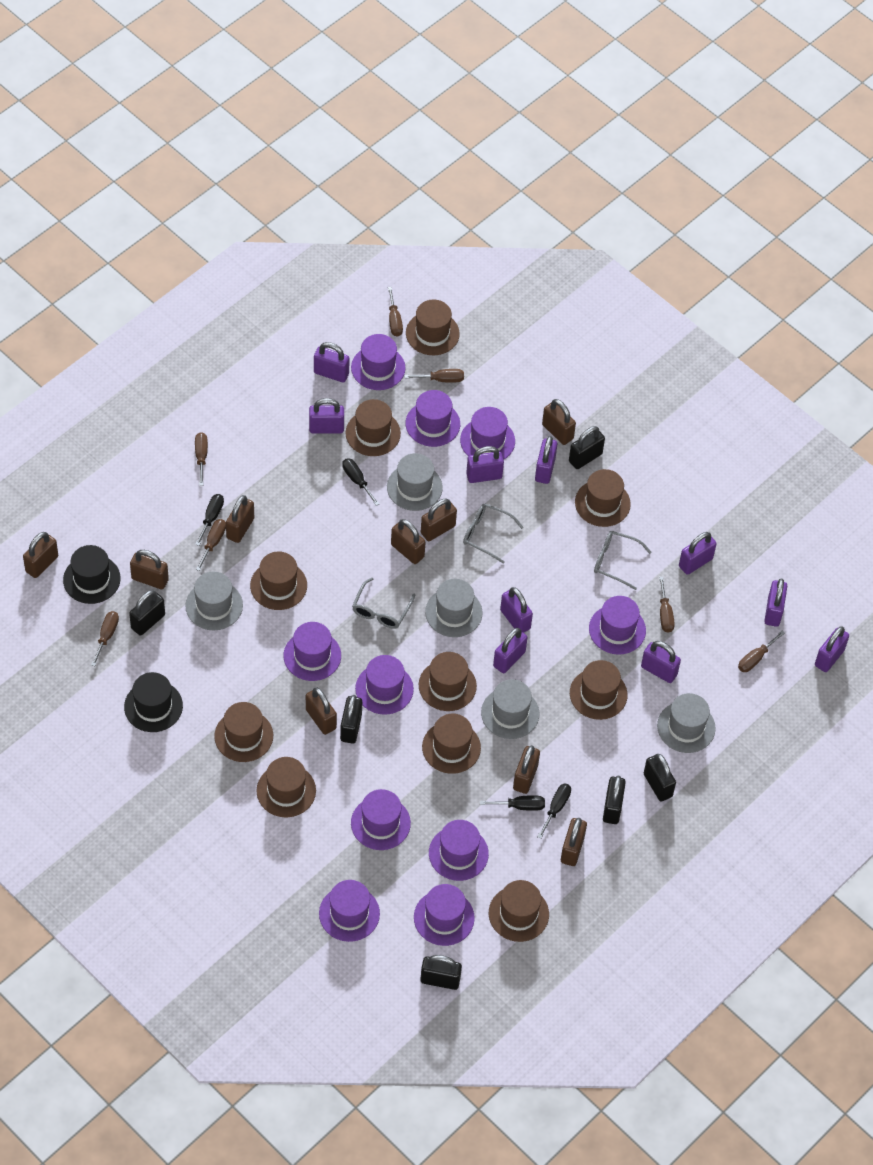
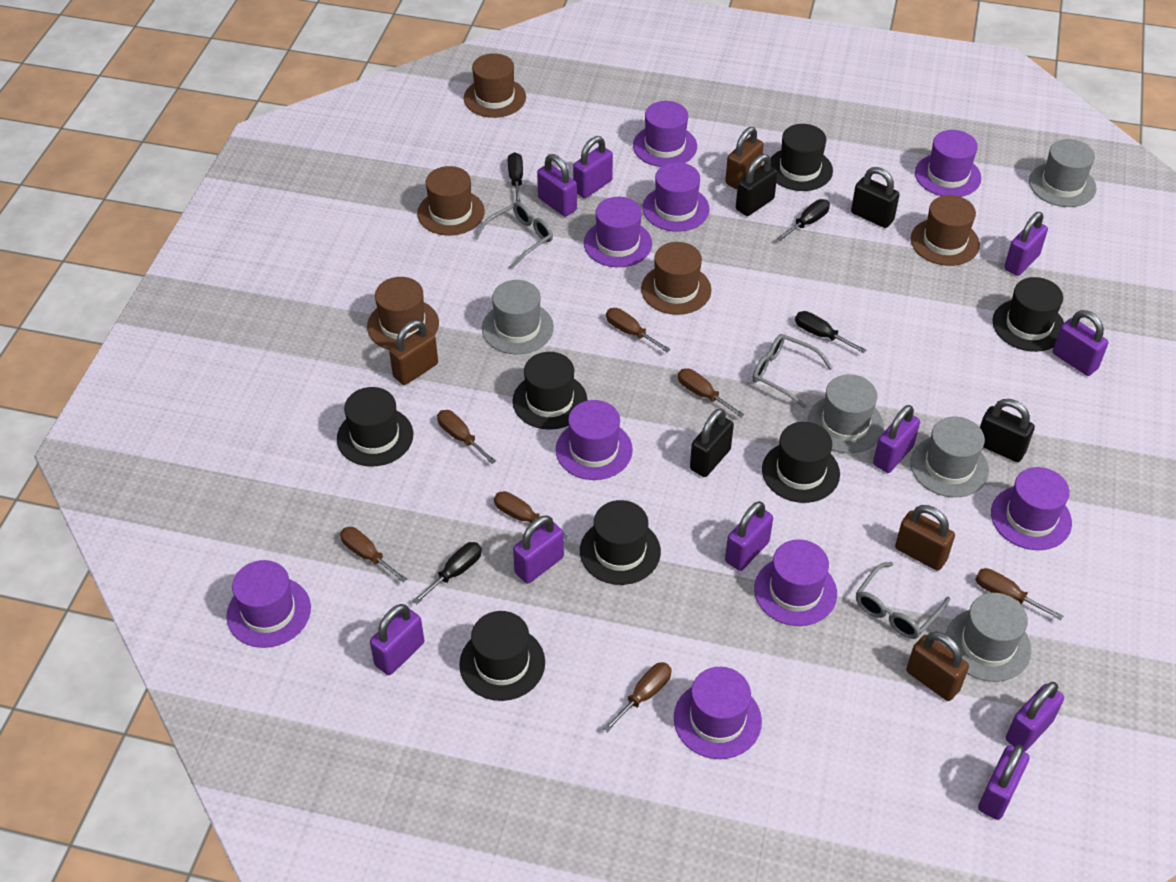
black hat: 2 -> 7
black padlock: 6 -> 4
brown hat: 10 -> 5
brown padlock: 9 -> 4
purple hat: 10 -> 9

